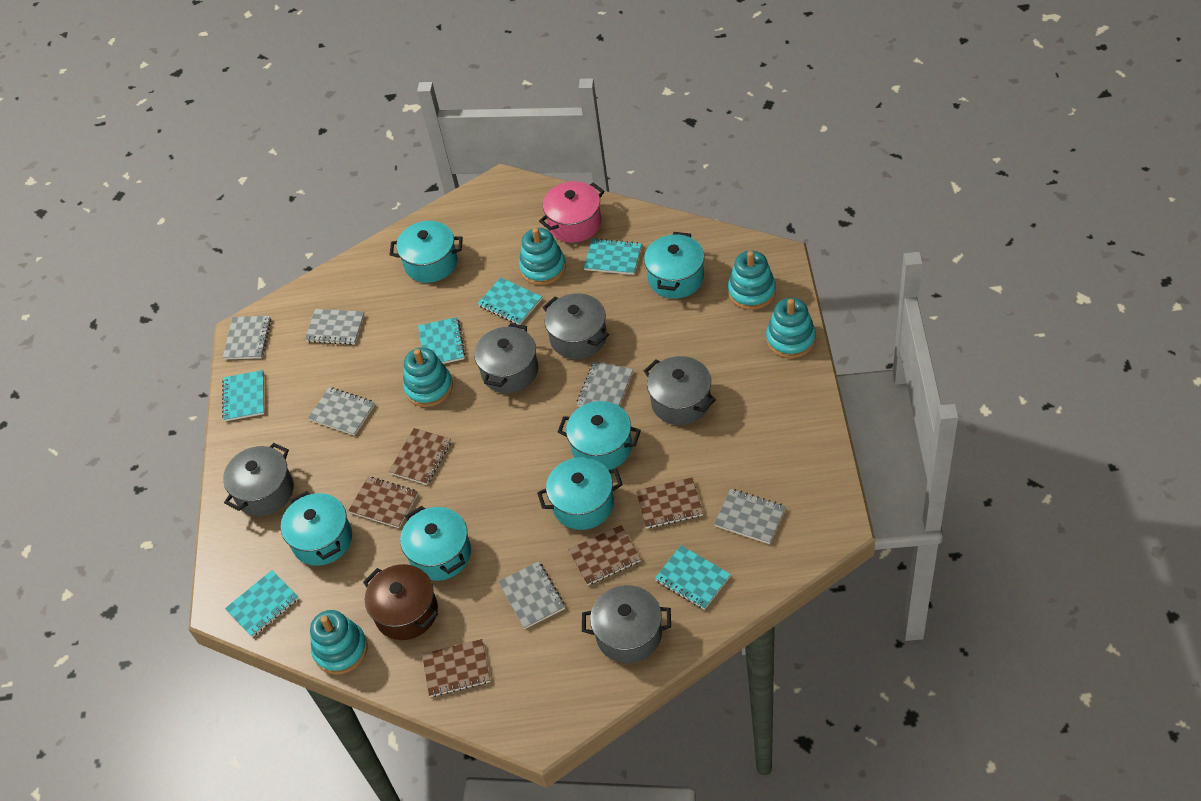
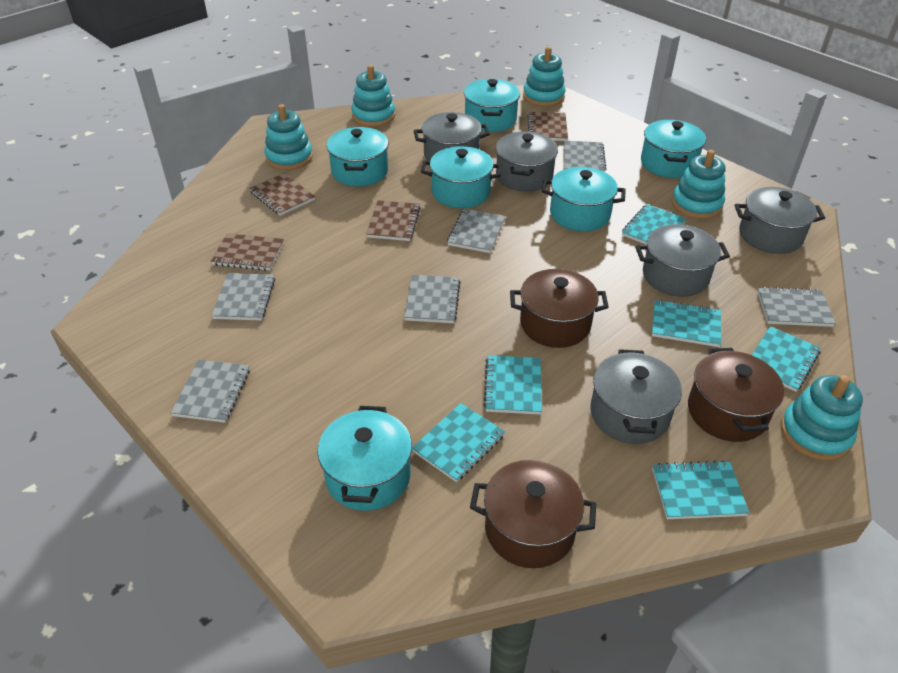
brown notebook: 5 -> 4
brown pot: 1 -> 3
pink pot: 1 -> 0

